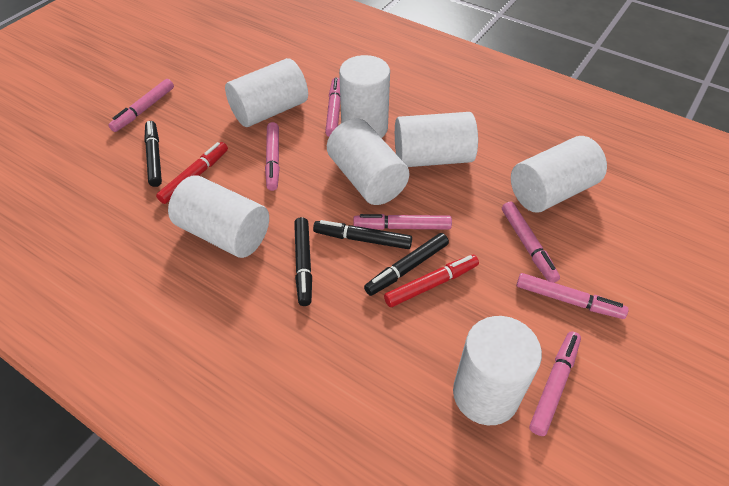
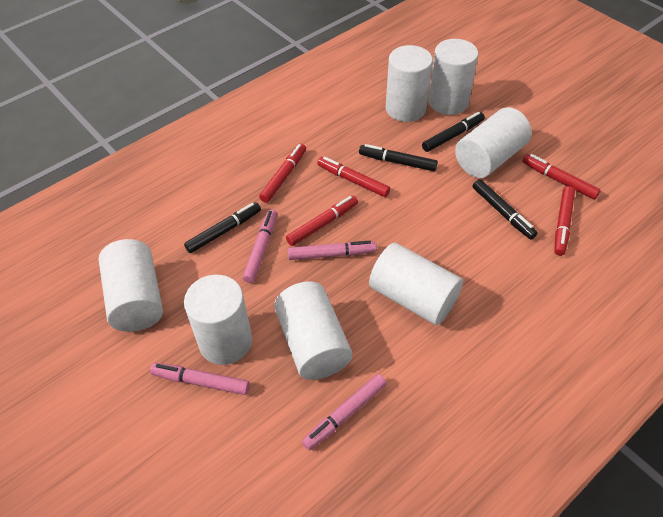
pink marker: 7 -> 4
red marker: 2 -> 5

